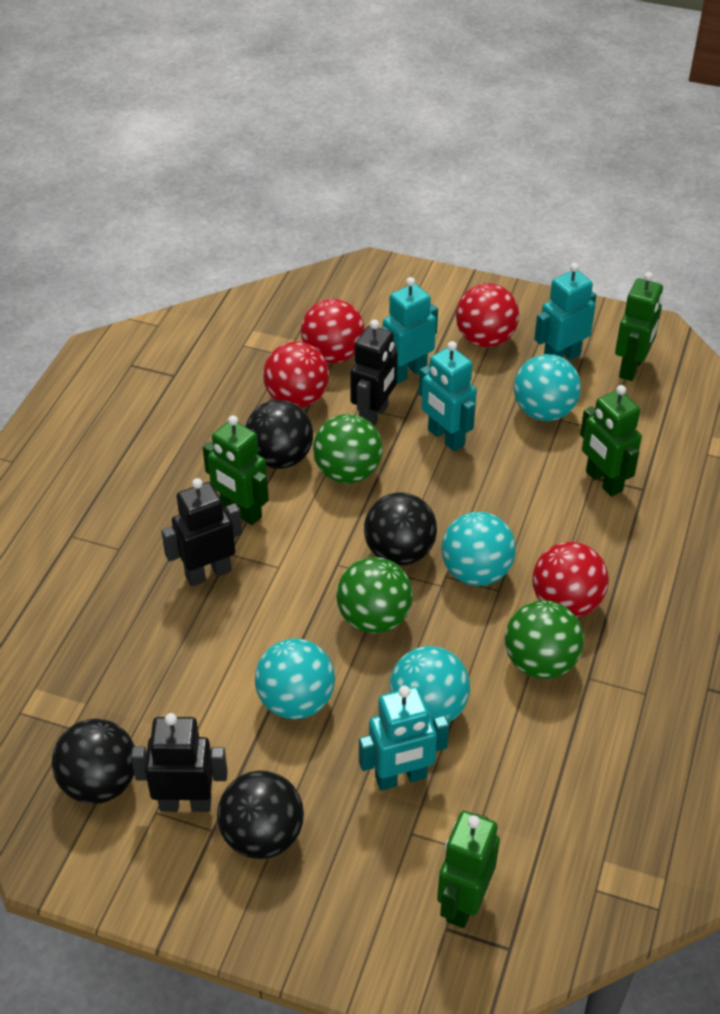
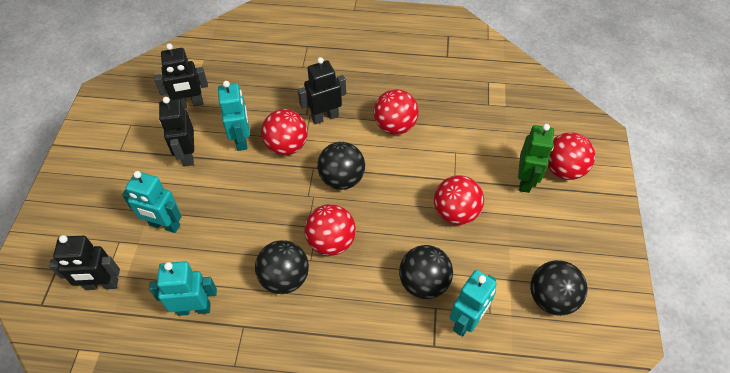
black robot: 3 -> 4
green ball: 3 -> 0
green robot: 4 -> 1
red ball: 4 -> 5
turquoise ball: 4 -> 0

